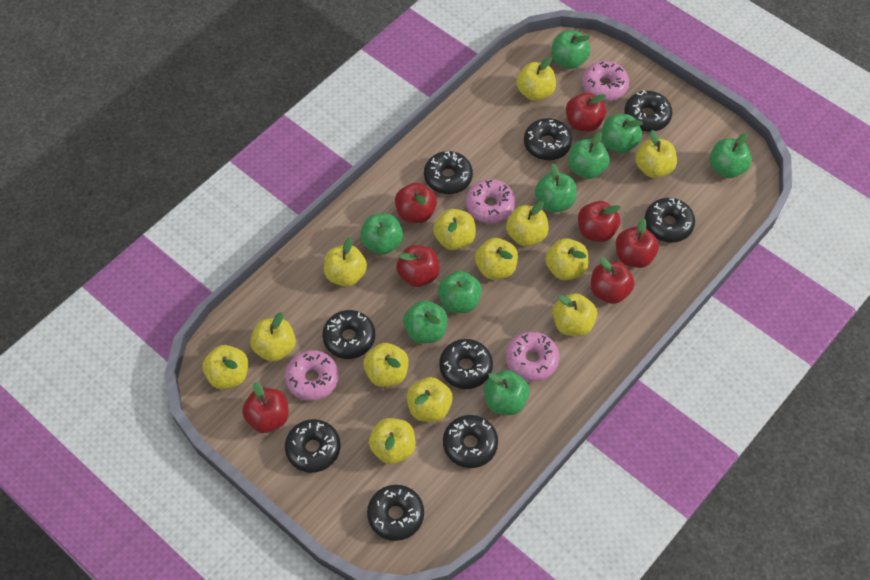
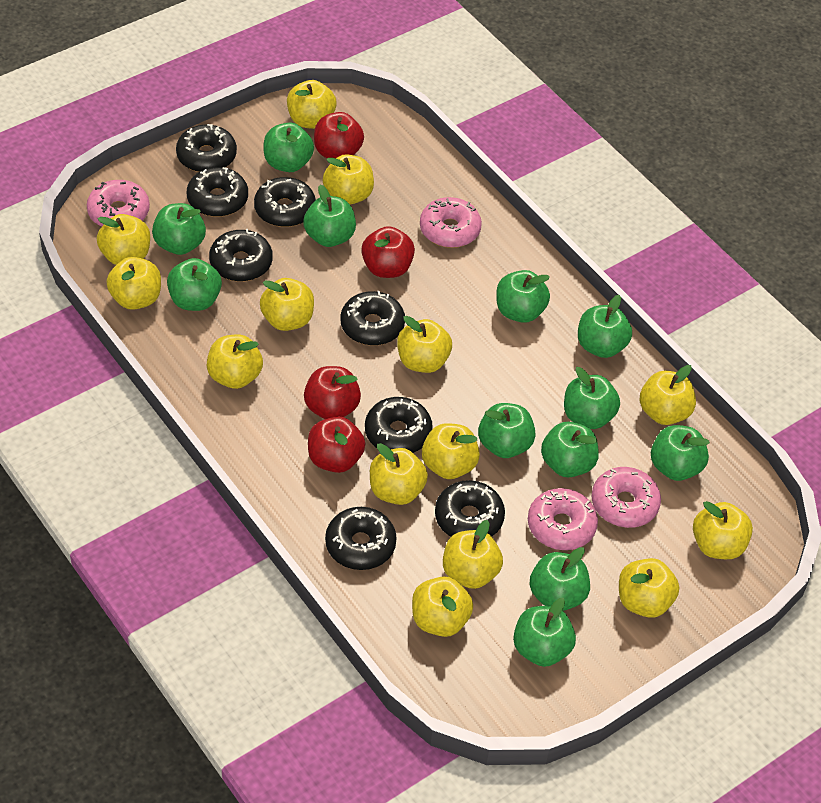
black donut: 9 -> 8
green apple: 9 -> 12
red apple: 7 -> 4
yellow apple: 13 -> 14

